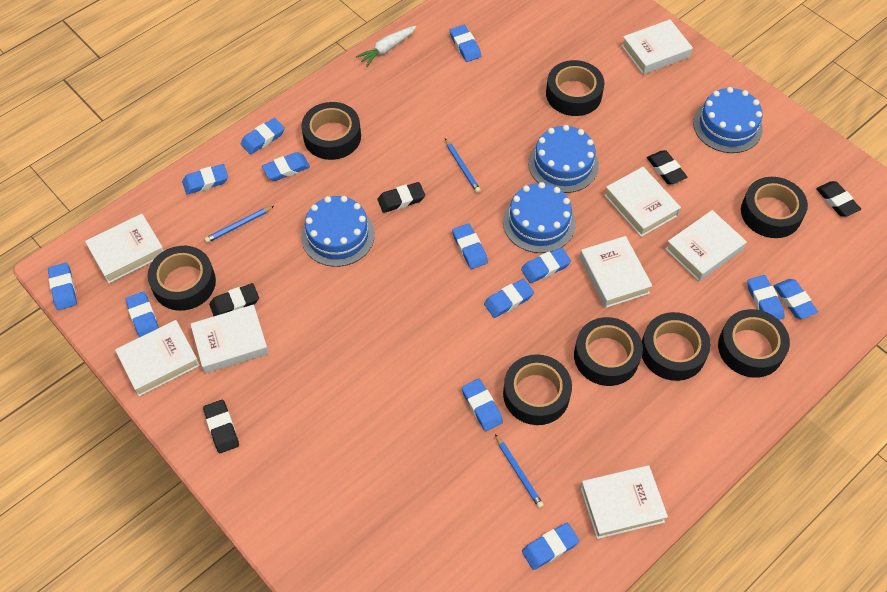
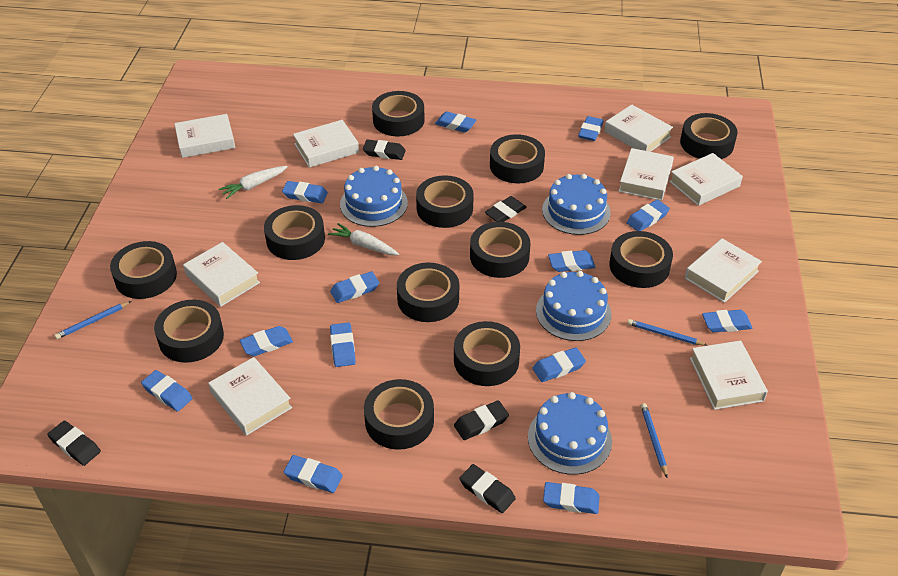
black tape: 8 -> 12
white book: 8 -> 9
white carrot: 1 -> 2

